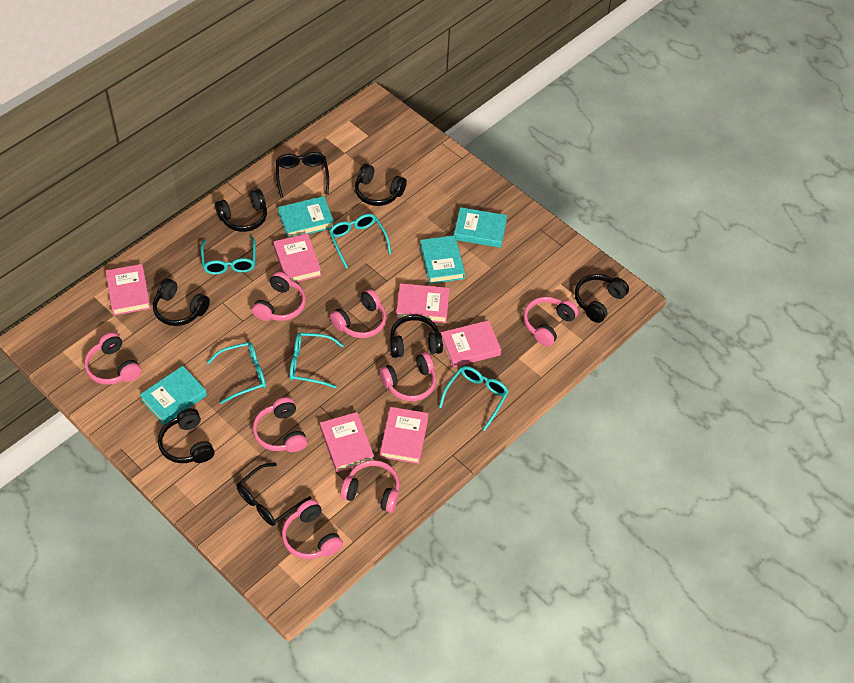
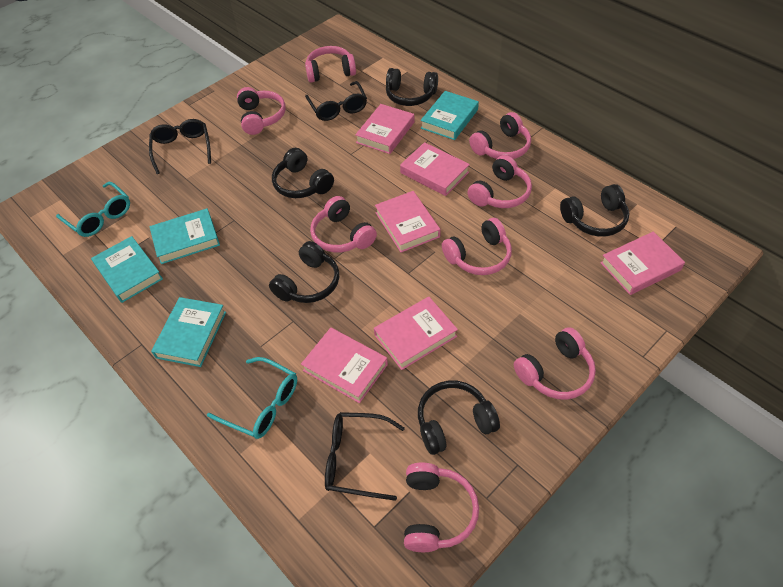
black glasses: 2 -> 3
black headphones: 6 -> 5
turquoise glasses: 5 -> 2

